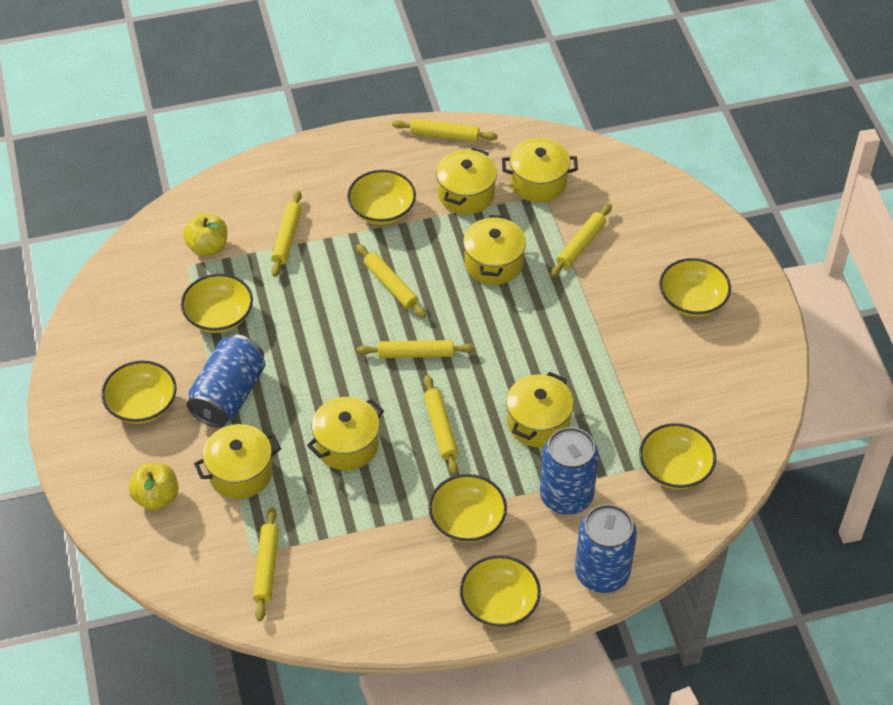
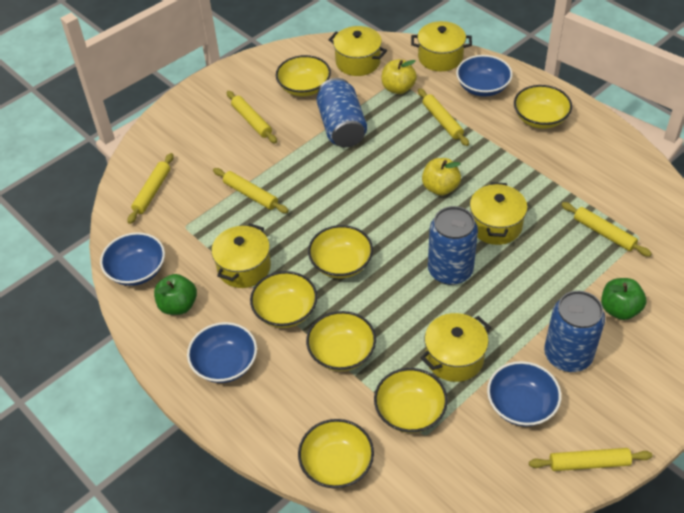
blue bowl: 0 -> 4
green apple: 0 -> 2
yellow pot: 6 -> 5
yellow rolling pin: 7 -> 6

